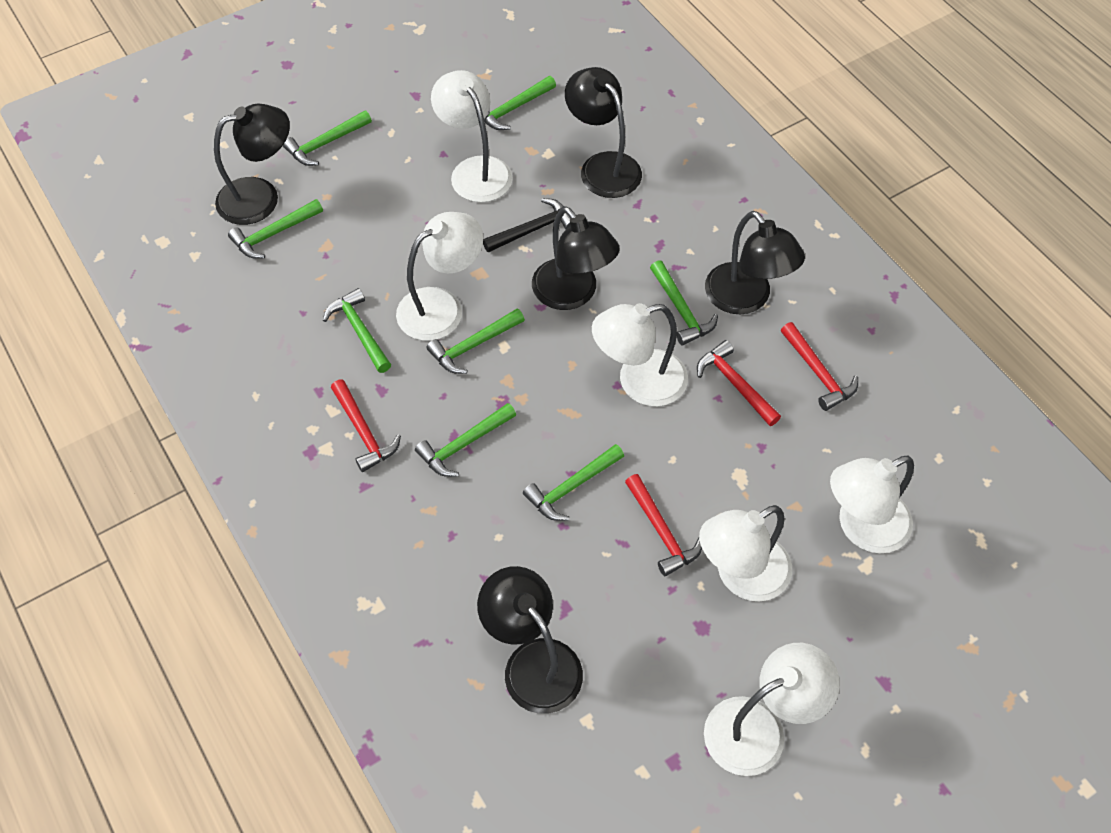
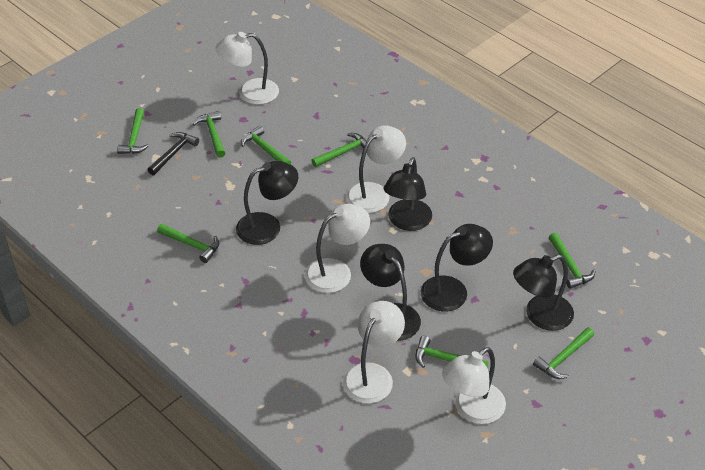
red hammer: 4 -> 0
white lamp: 6 -> 5

